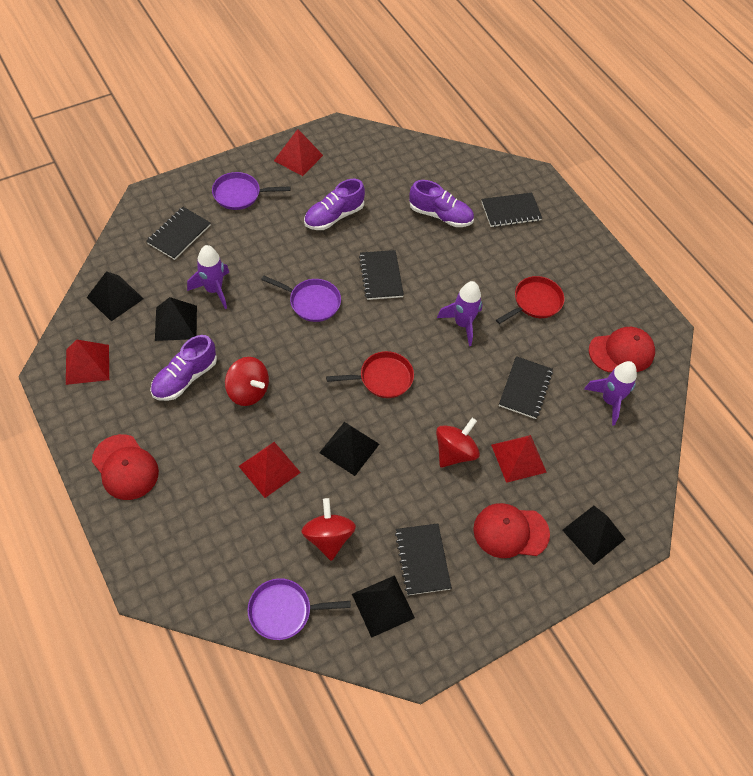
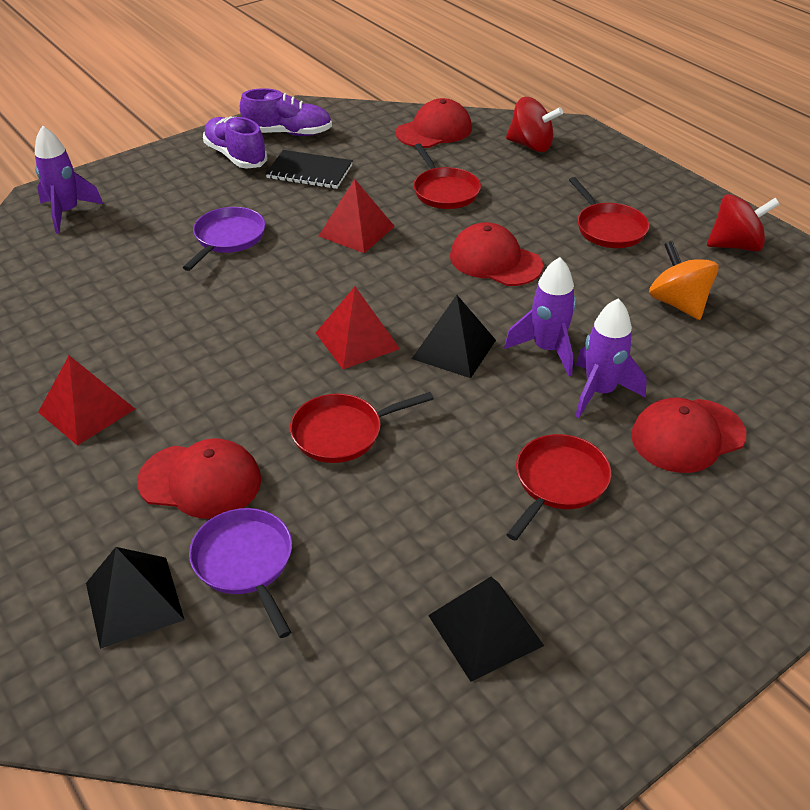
black notebook: 5 -> 1
black pyramid: 5 -> 3
orange spinning top: 0 -> 1
purple pan: 3 -> 2
purple shoe: 3 -> 2
red cap: 3 -> 4
red pan: 2 -> 4
red pyramid: 4 -> 3
red spinning top: 3 -> 2

